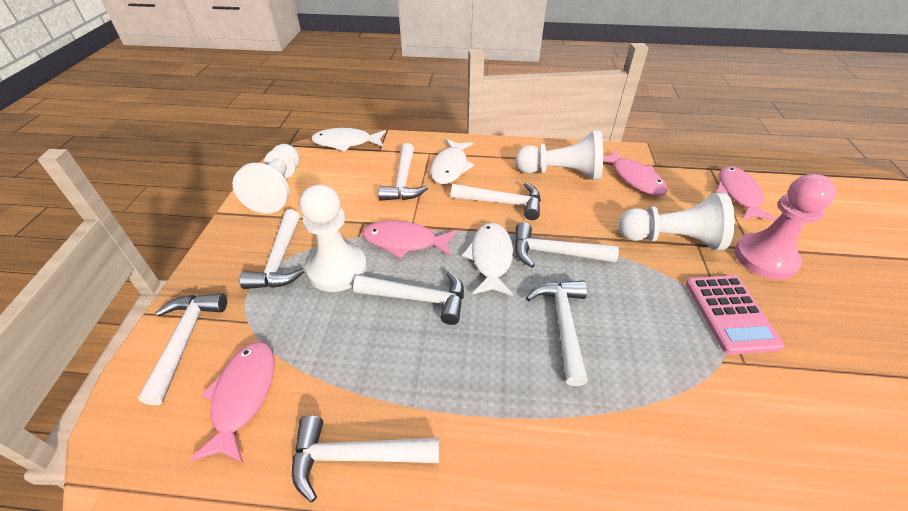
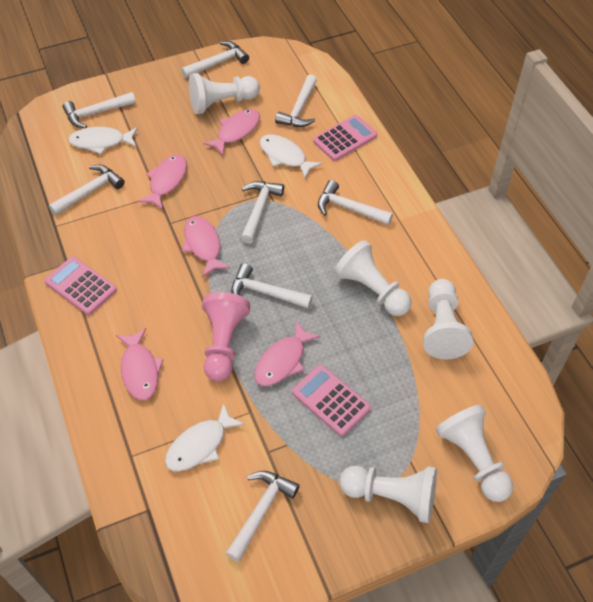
pink calculator: 1 -> 3
pink fish: 4 -> 5
white pawn: 4 -> 5

